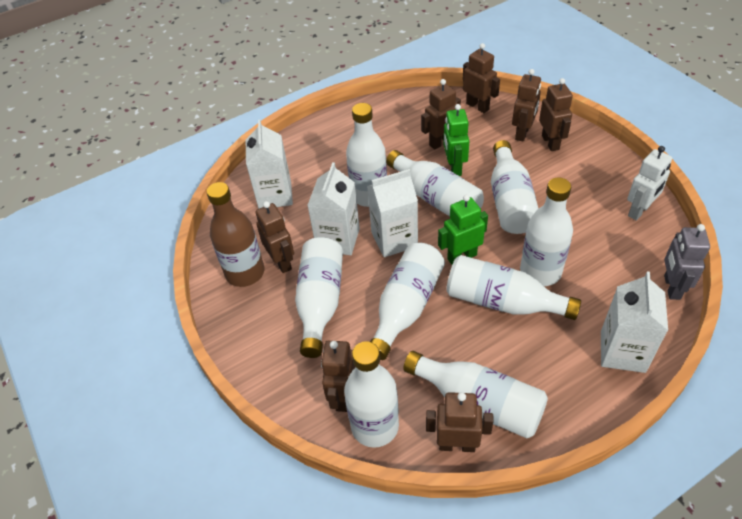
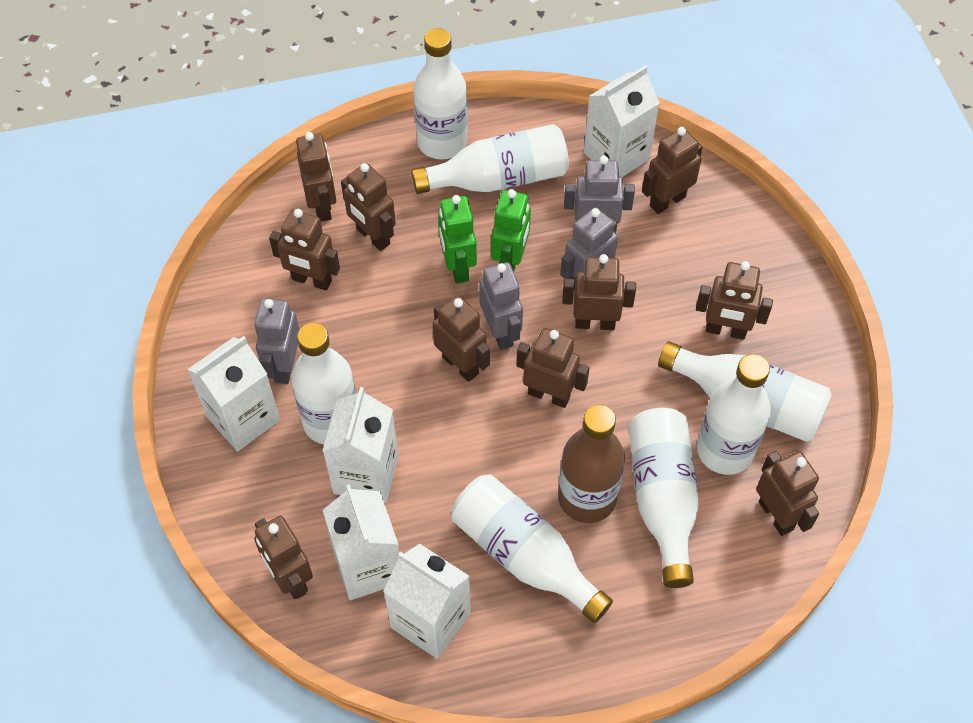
brown robot: 7 -> 10
grey robot: 1 -> 4
white bottle: 9 -> 7
white carton: 4 -> 5
white robot: 1 -> 0

